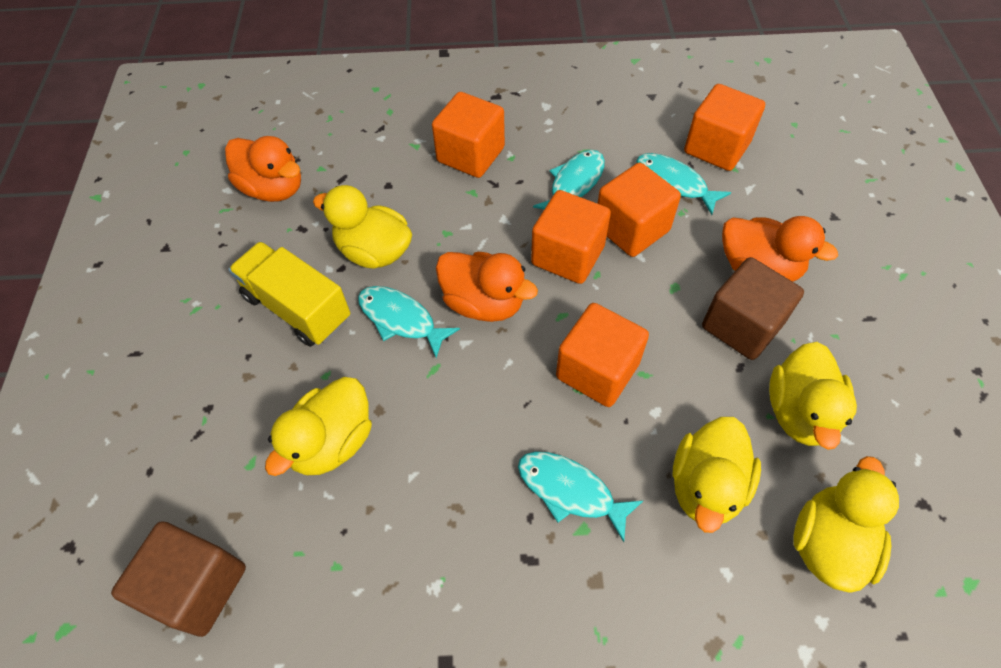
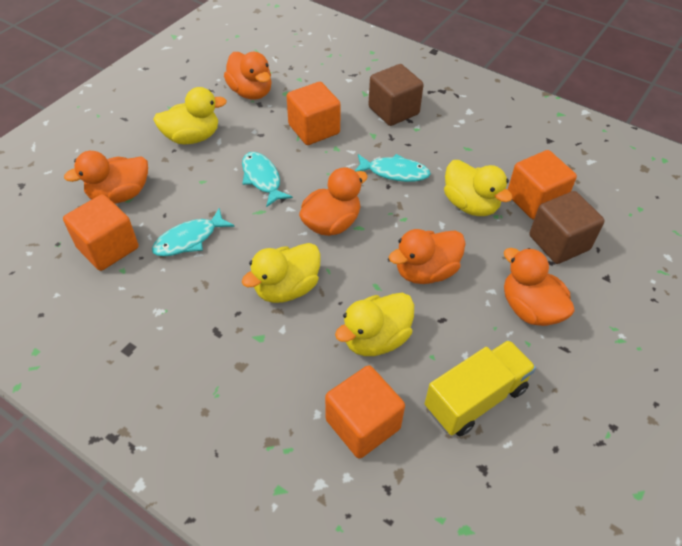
orange cube: 5 -> 4
orange duck: 3 -> 5
turquoise fish: 4 -> 3
yellow duck: 5 -> 4

